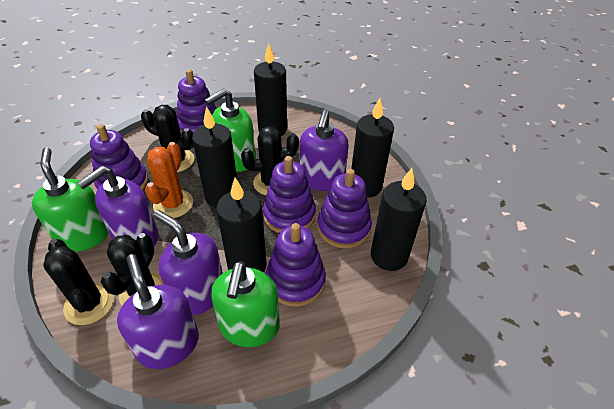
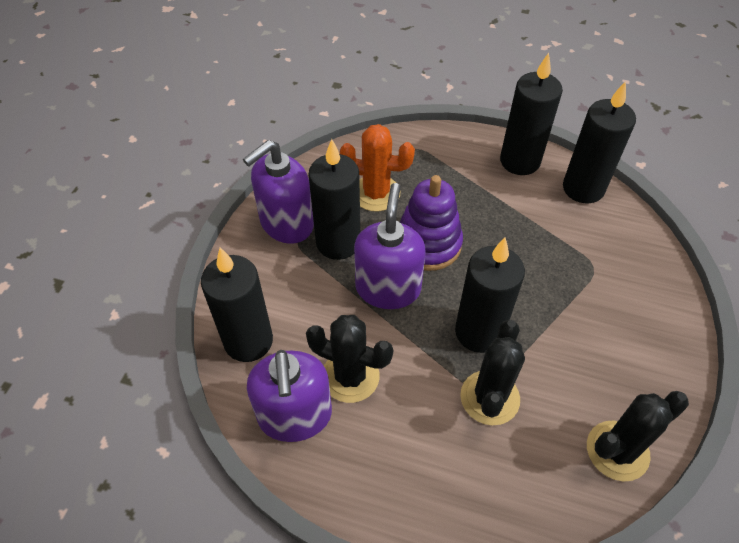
black cactus: 4 -> 3
green soap dispenser: 3 -> 0
purple soap dispenser: 4 -> 3
purple stacking toy: 5 -> 1

